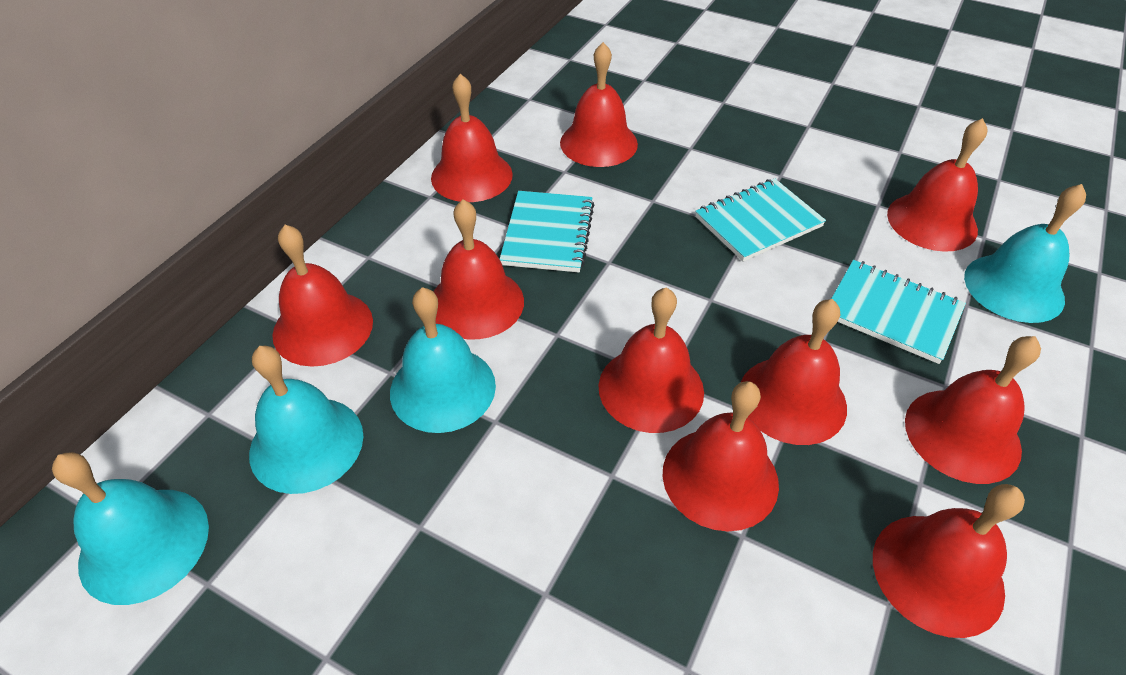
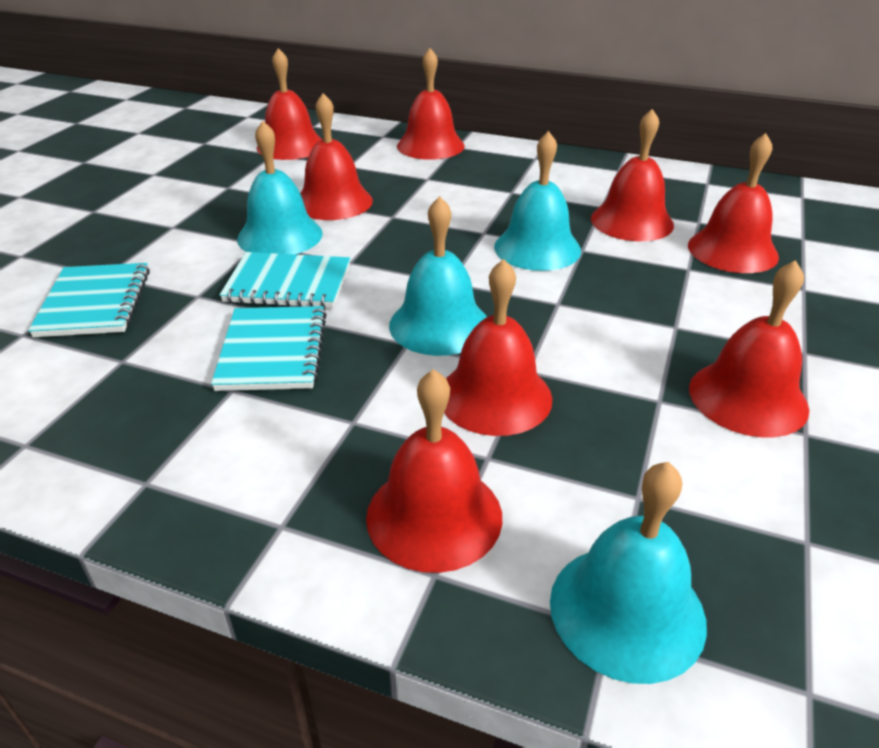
red bell: 10 -> 8

